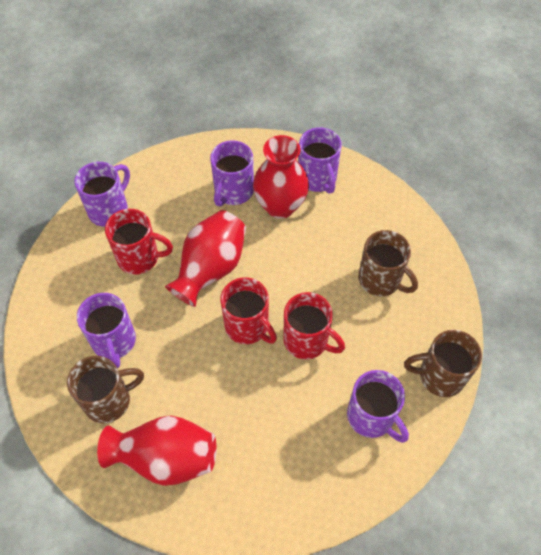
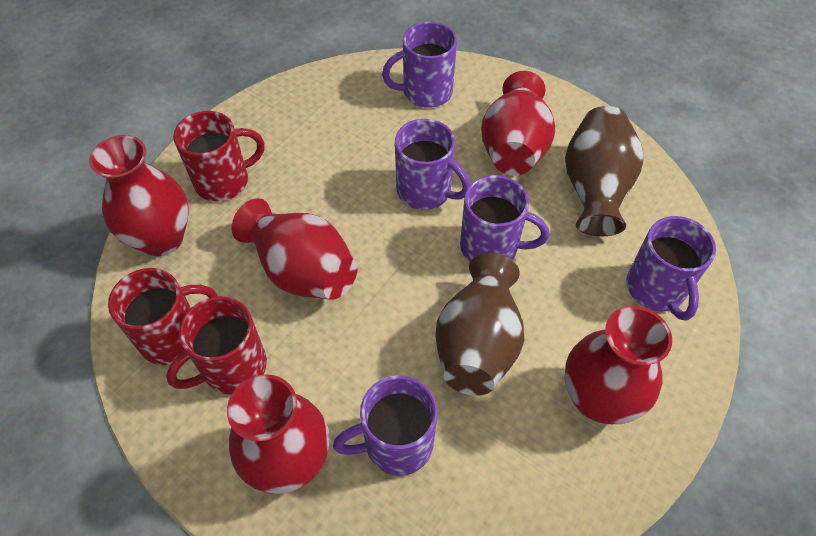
brown mug: 3 -> 0
brown vase: 0 -> 2
red vase: 3 -> 5

